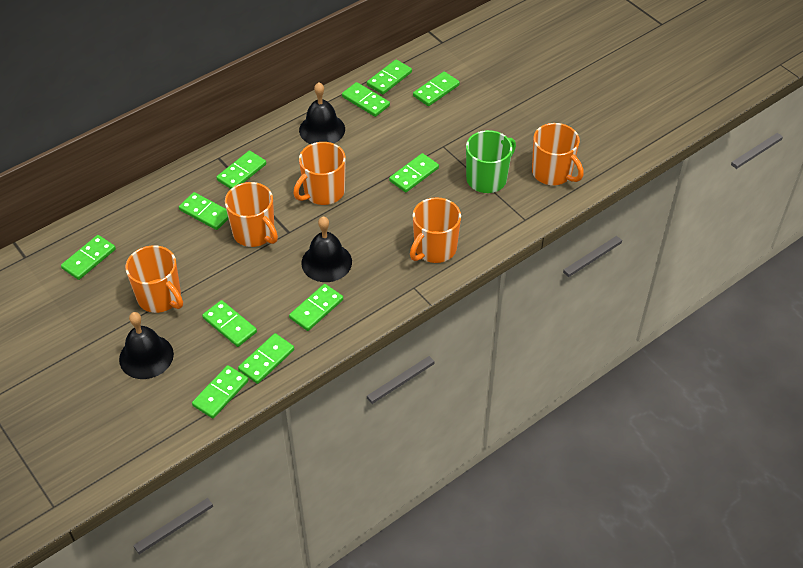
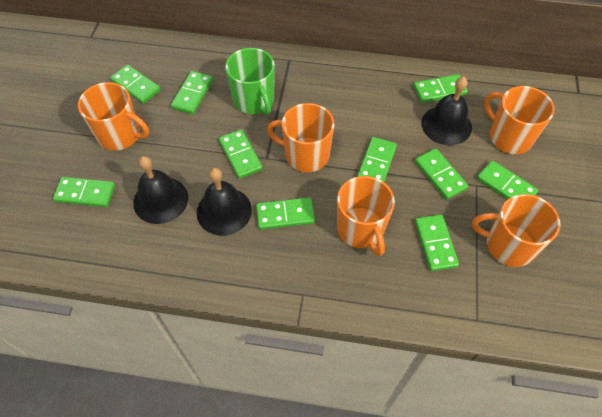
green domino: 11 -> 10

